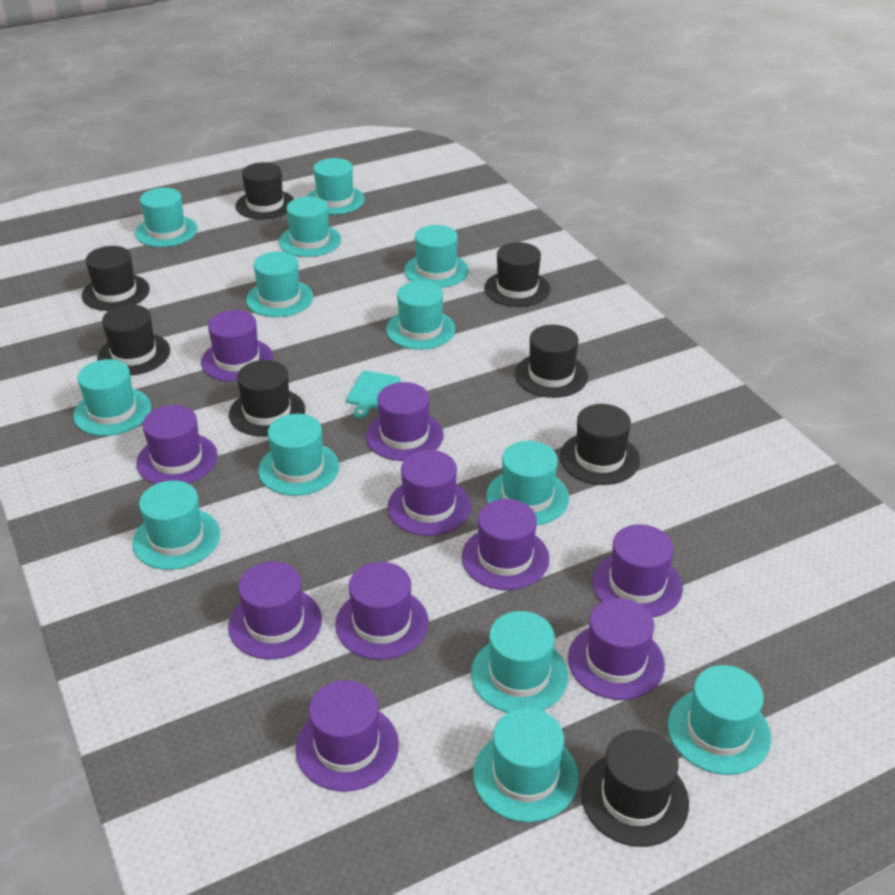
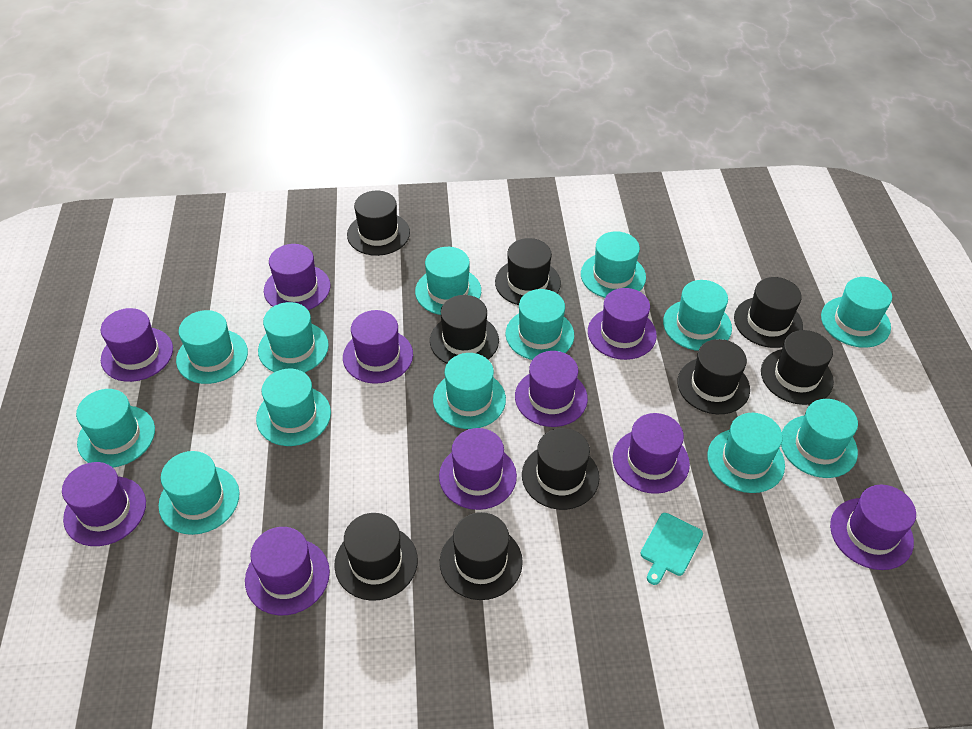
black hat: 8 -> 9

